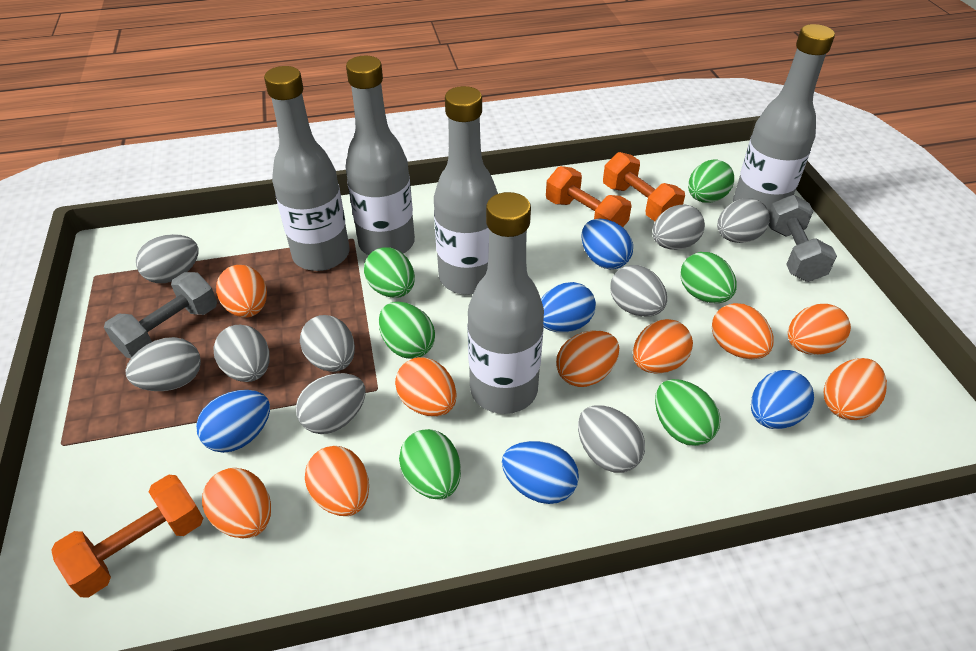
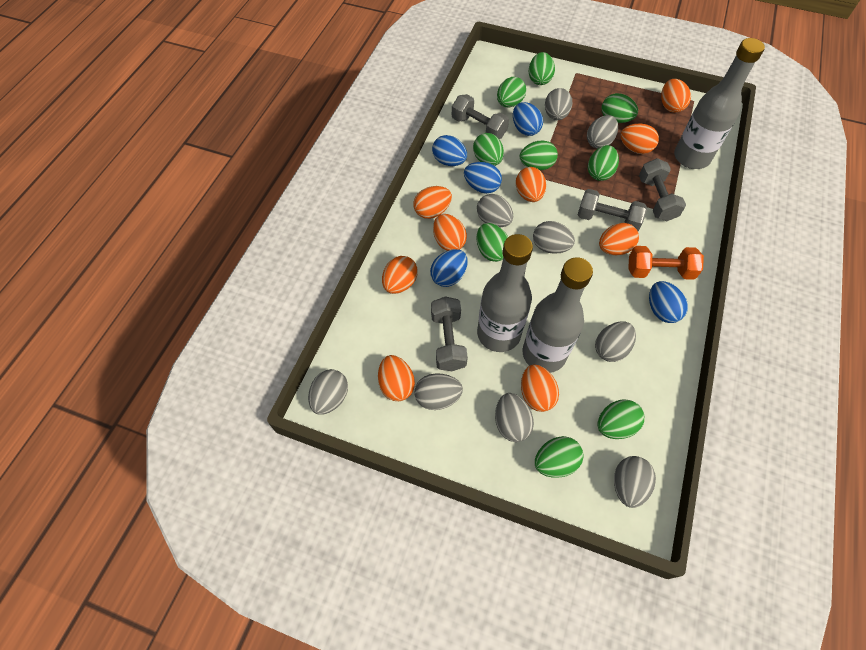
green egg: 6 -> 9
grey bottle: 5 -> 3
grey dumbbell: 2 -> 4
orange dumbbell: 3 -> 1

